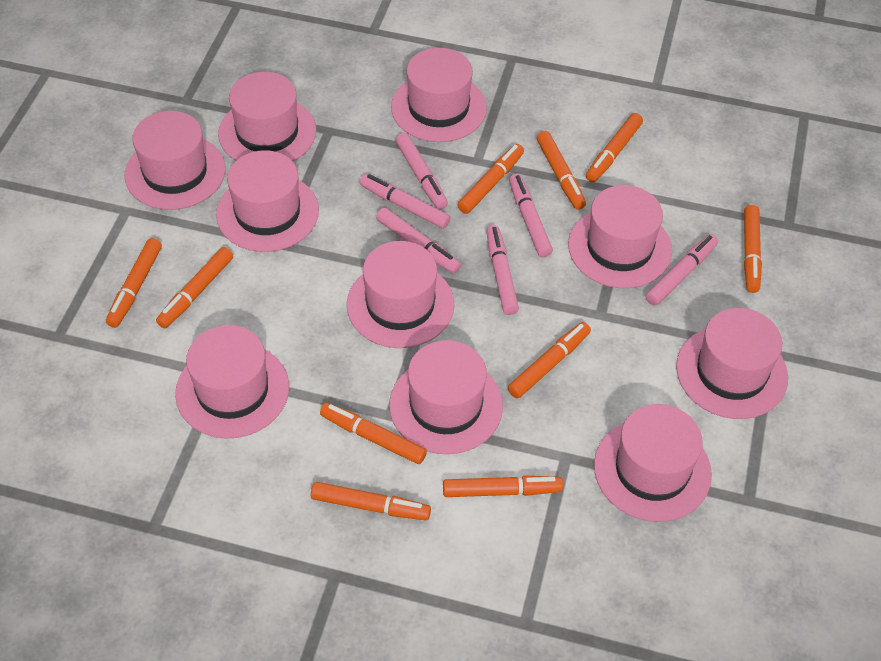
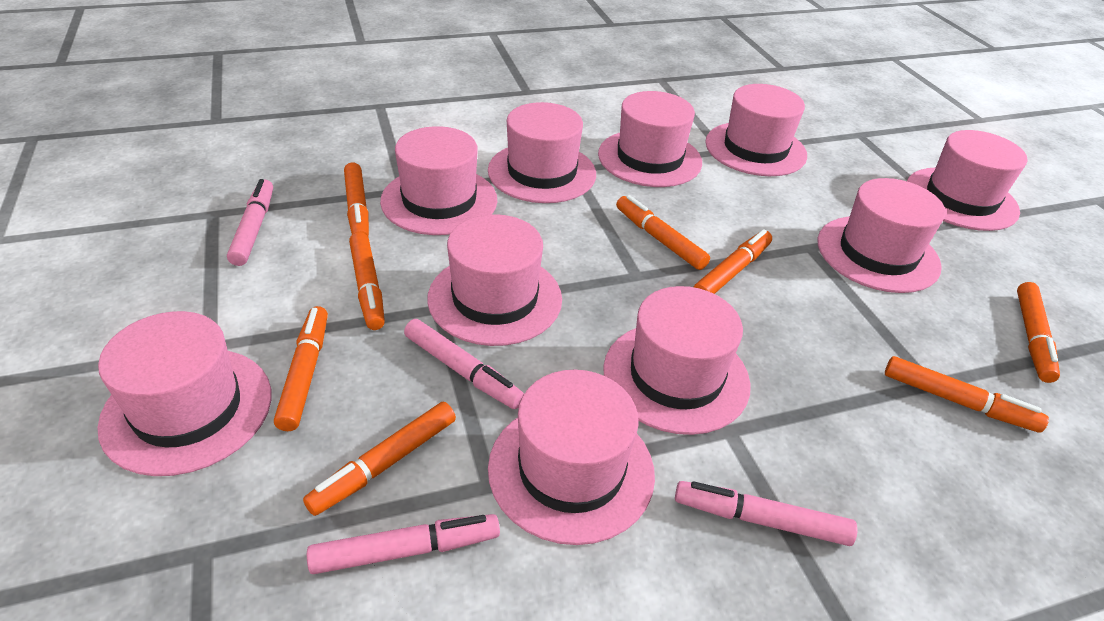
orange marker: 10 -> 8
pink marker: 6 -> 4

